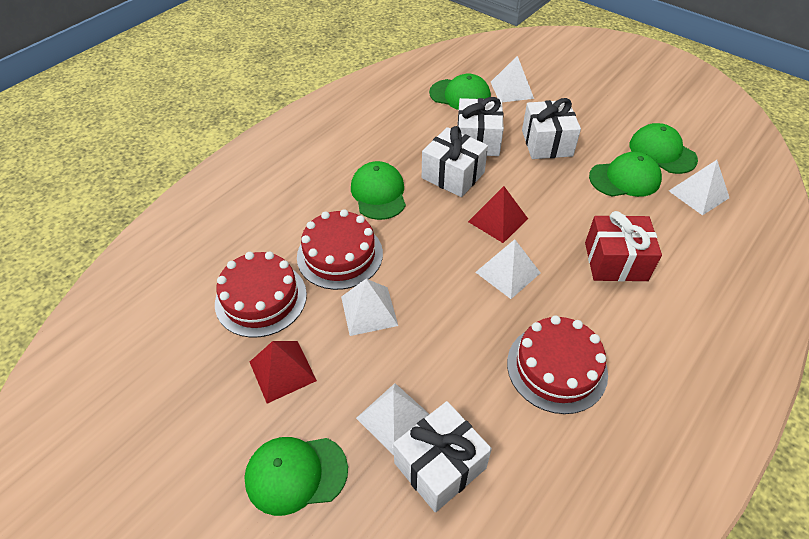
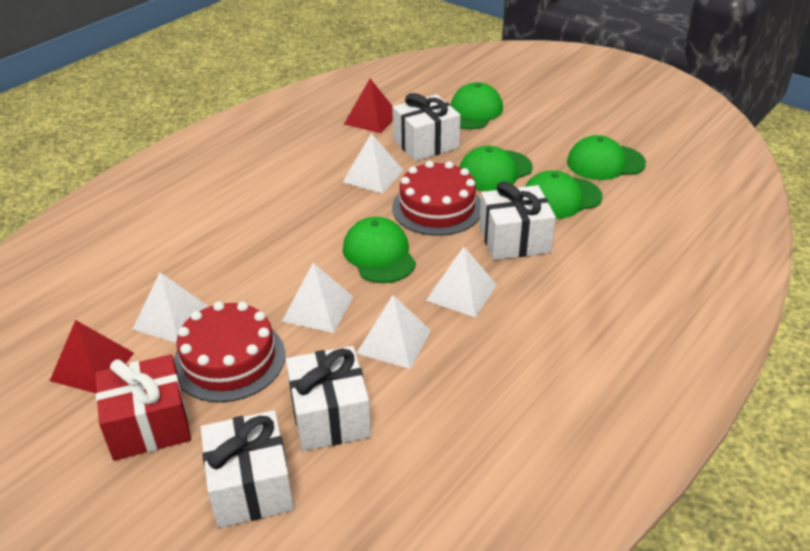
red cake: 3 -> 2

